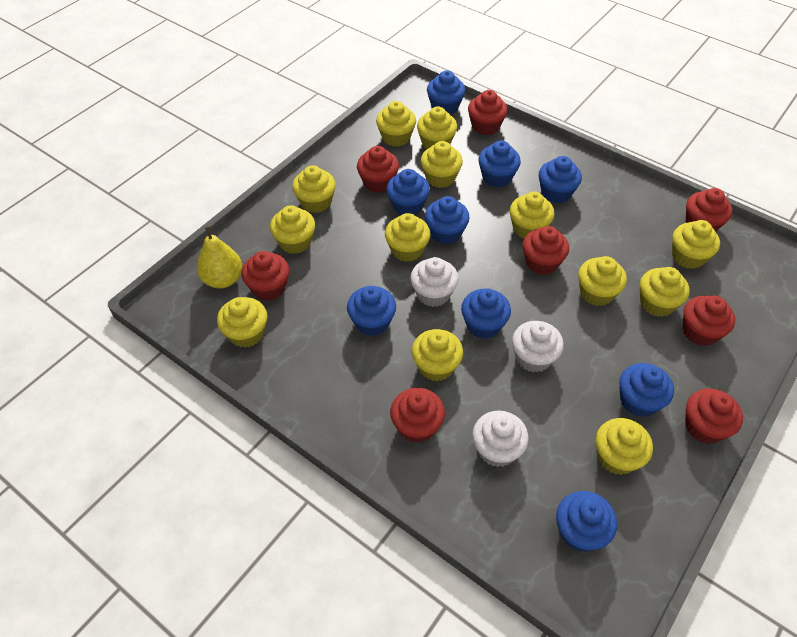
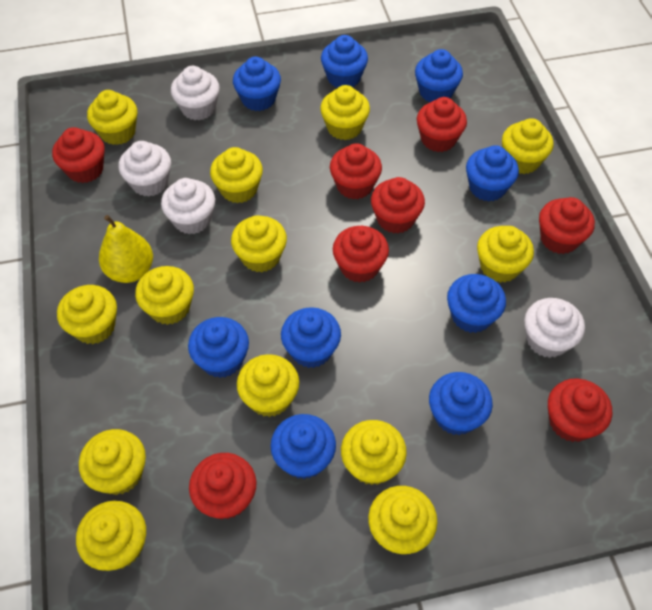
white cupcake: 3 -> 4

